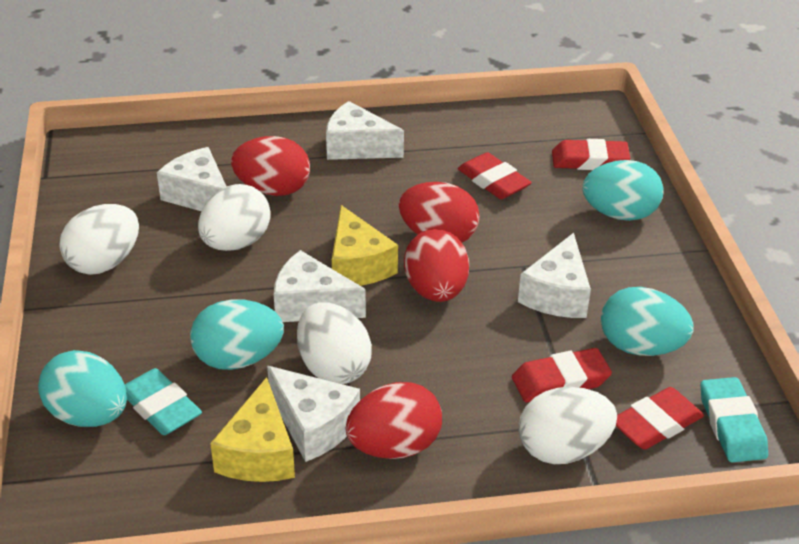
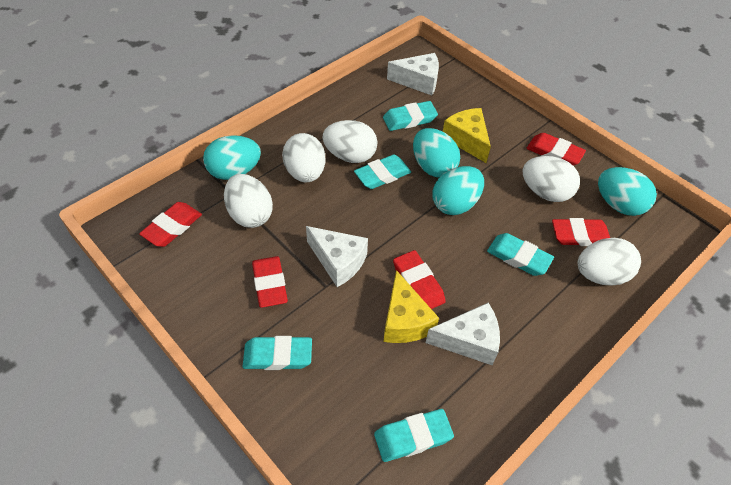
red egg: 4 -> 0
red eraser: 4 -> 5
turquoise eraser: 2 -> 5
white cheese: 5 -> 3
white egg: 4 -> 5

